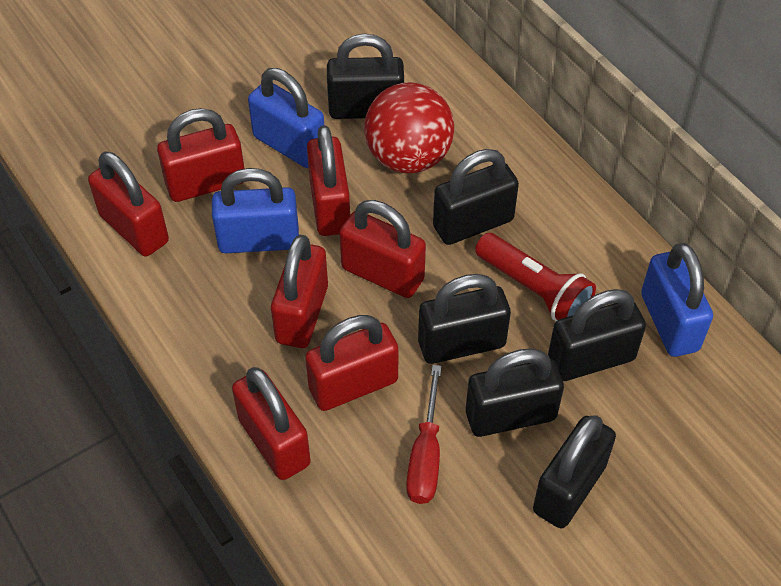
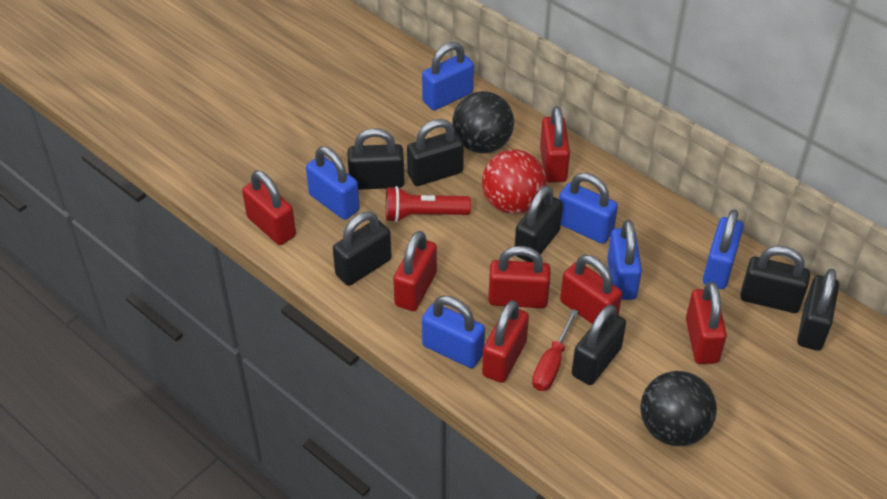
black ball: 0 -> 2
black padlock: 6 -> 7
blue padlock: 3 -> 6

